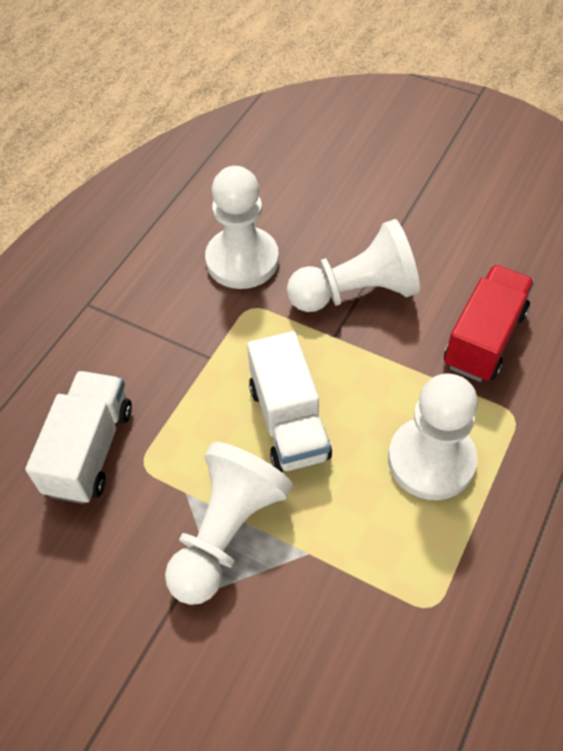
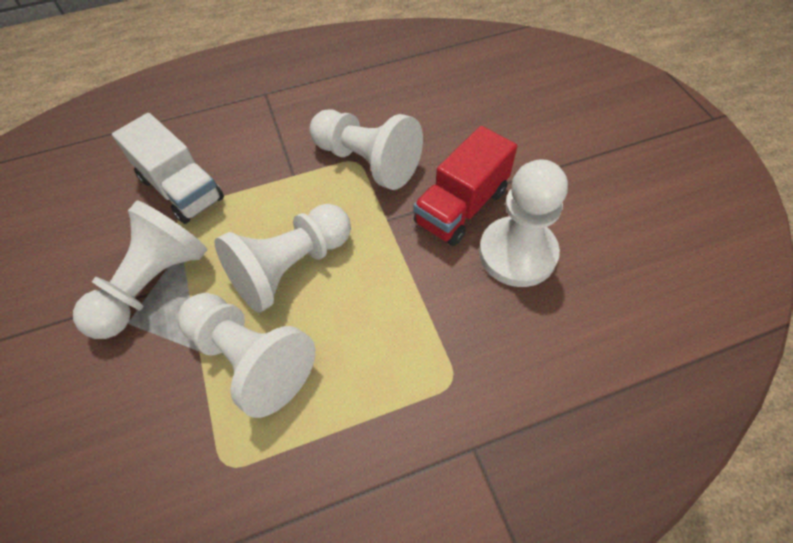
white pawn: 4 -> 5
white truck: 2 -> 1

